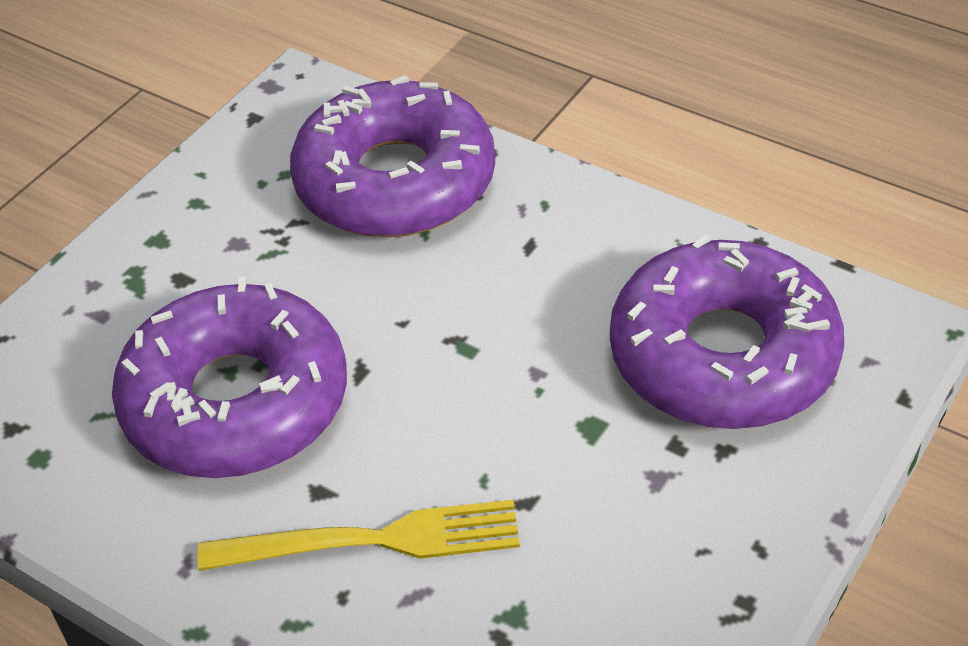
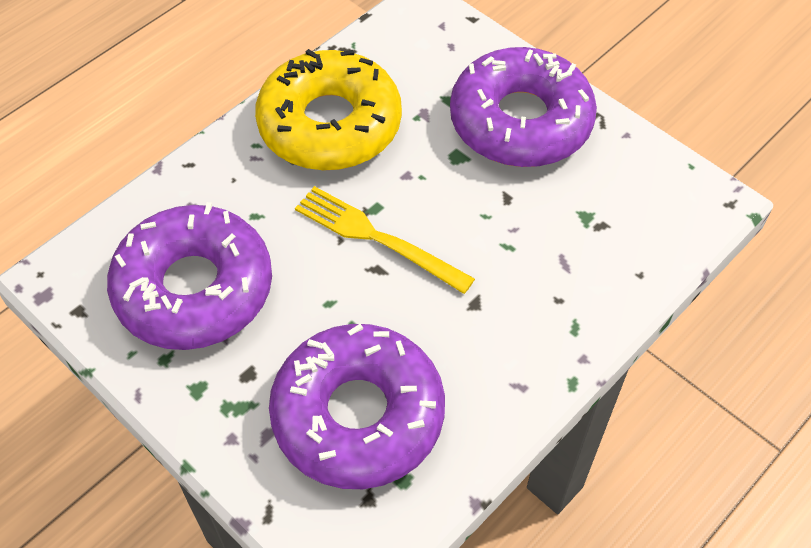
yellow donut: 0 -> 1

